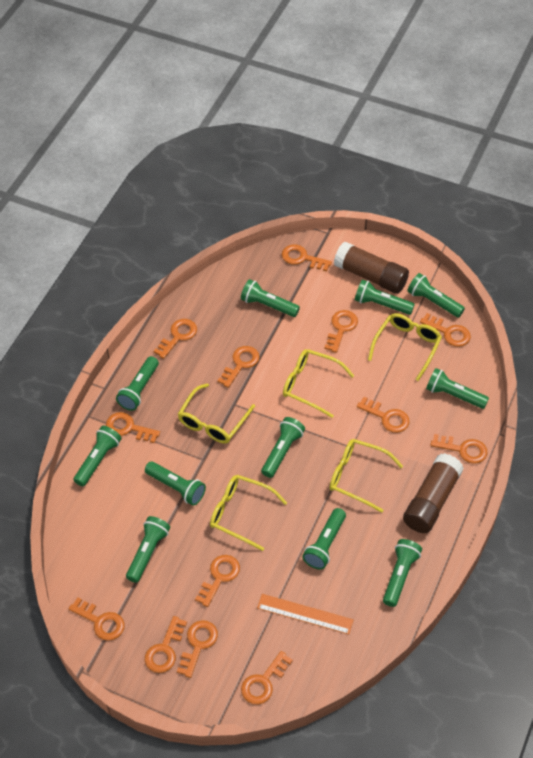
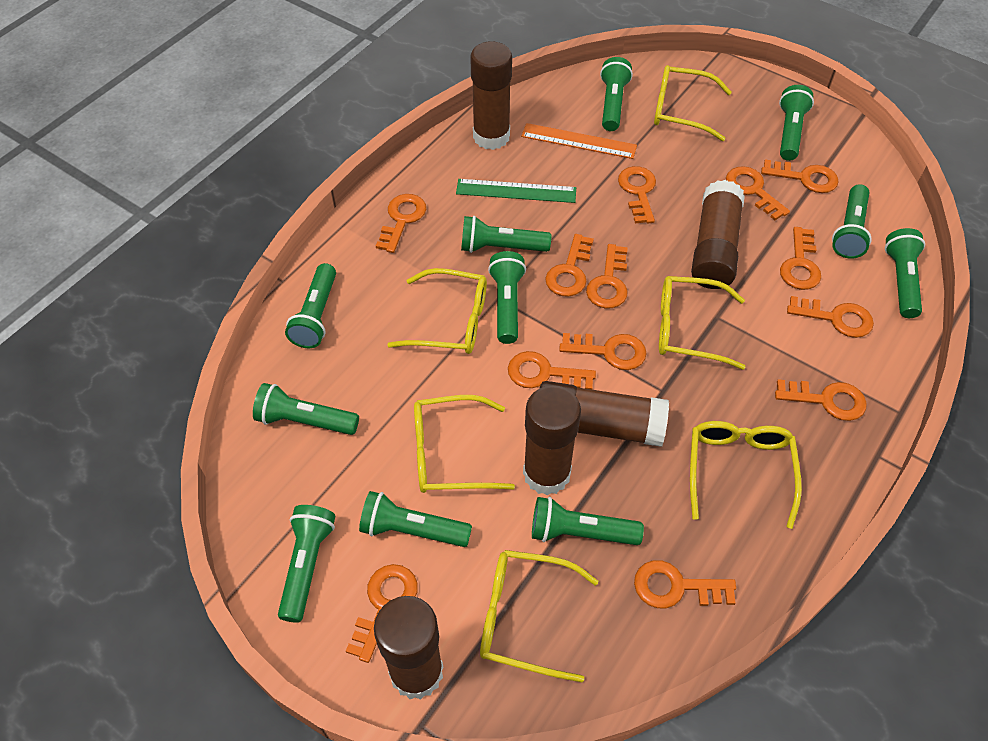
brown glue stick: 2 -> 5
green ruler: 0 -> 1
yellow glasses: 5 -> 6

